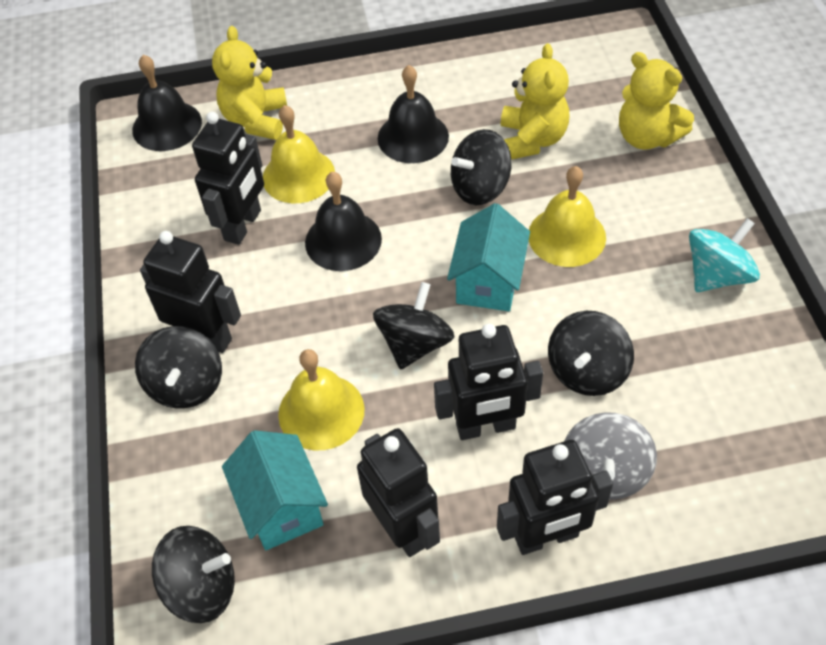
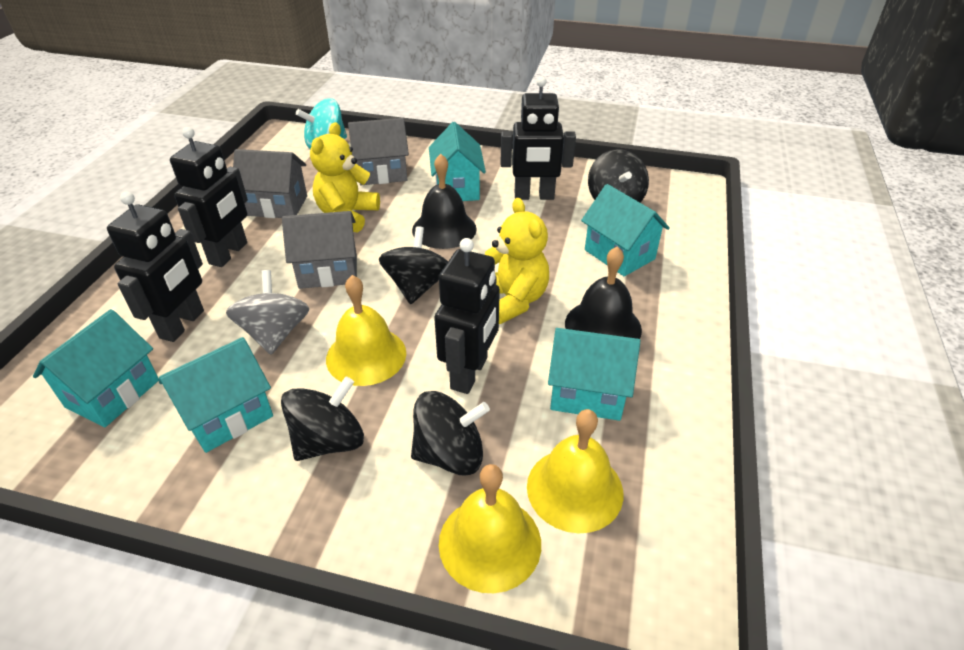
black bell: 3 -> 2
black robot: 5 -> 4
black spinning top: 5 -> 4
grey house: 0 -> 3
turquoise house: 2 -> 5
yellow teddy bear: 3 -> 2

